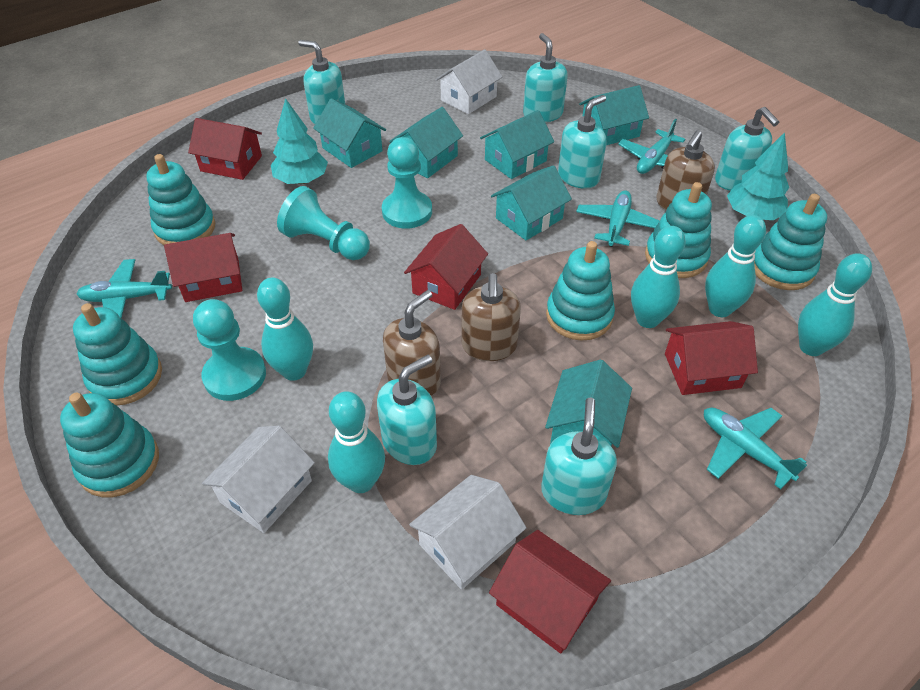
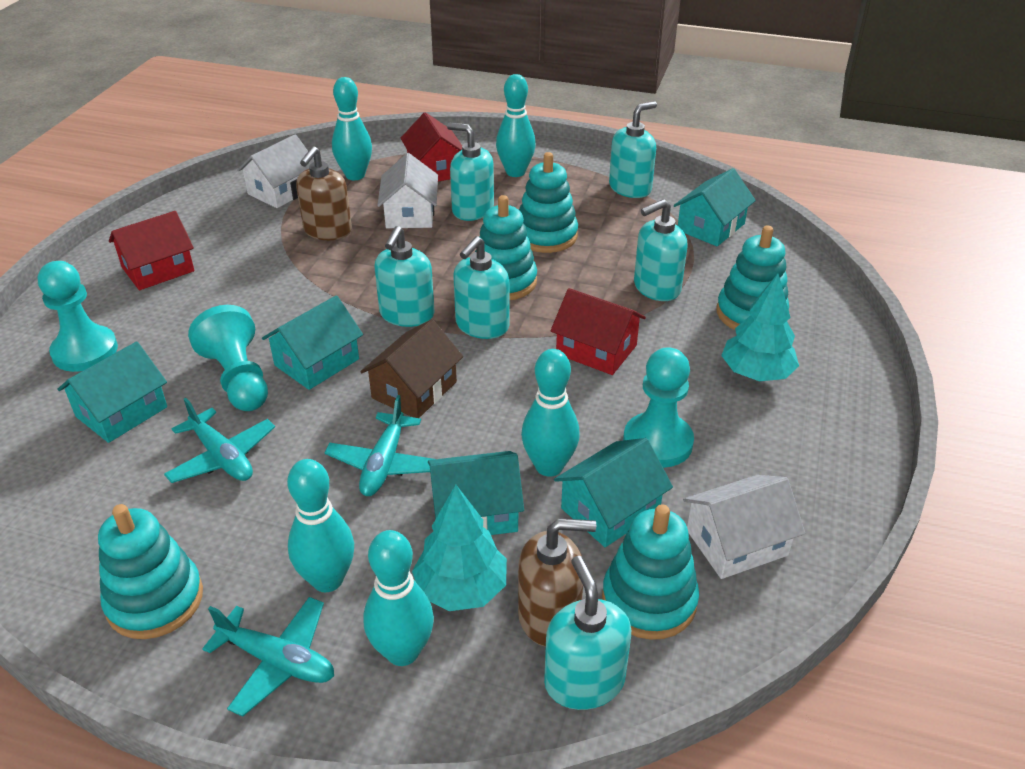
brown house: 0 -> 1
brown soap dispenser: 3 -> 2
red house: 5 -> 3
turquoise house: 6 -> 5
turquoise plane: 4 -> 3
turquoise stacking toy: 6 -> 5

